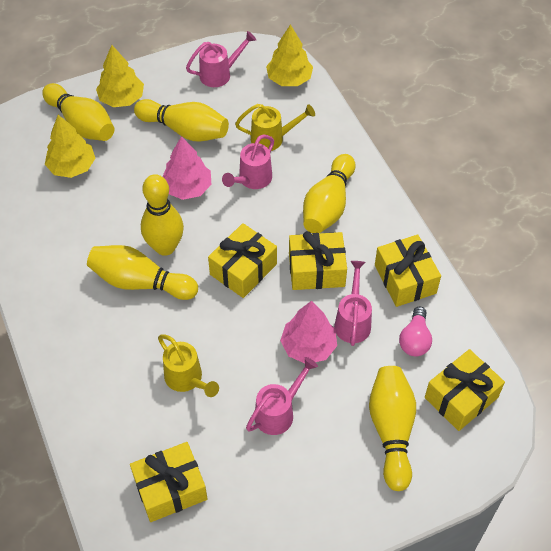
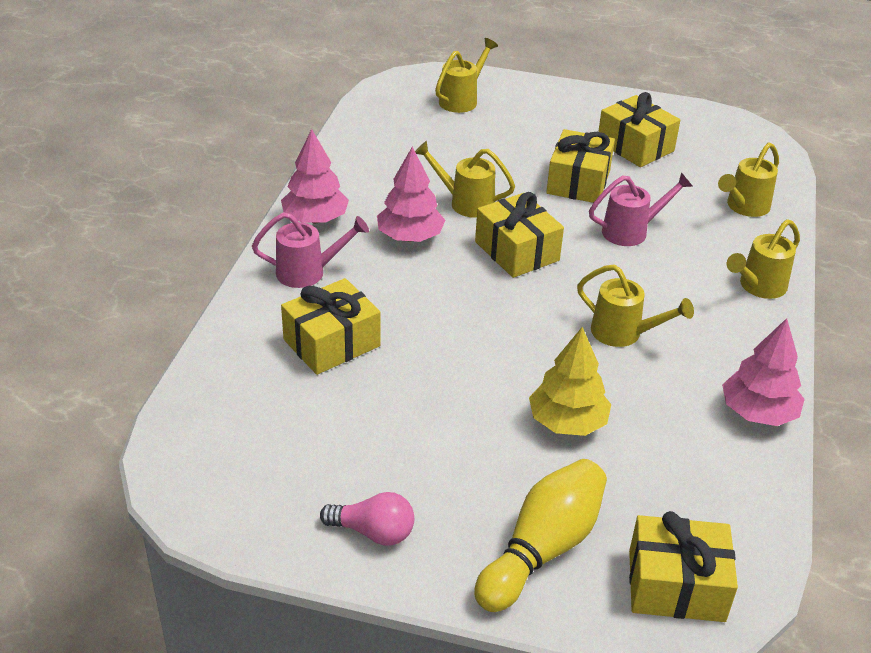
pink tree: 2 -> 3
pink watering can: 4 -> 2
yellow bowling pin: 6 -> 1
yellow tree: 3 -> 1
yellow watering can: 2 -> 5

